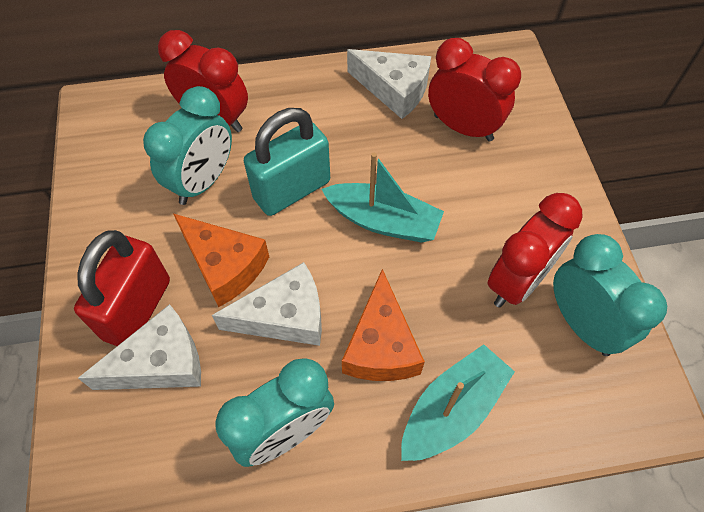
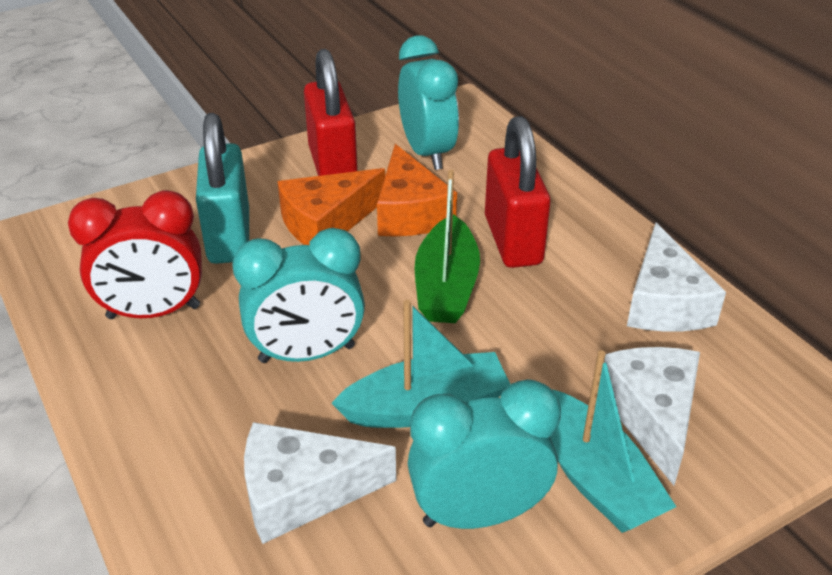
green boat: 0 -> 1
red clock: 3 -> 1
red padlock: 1 -> 2

